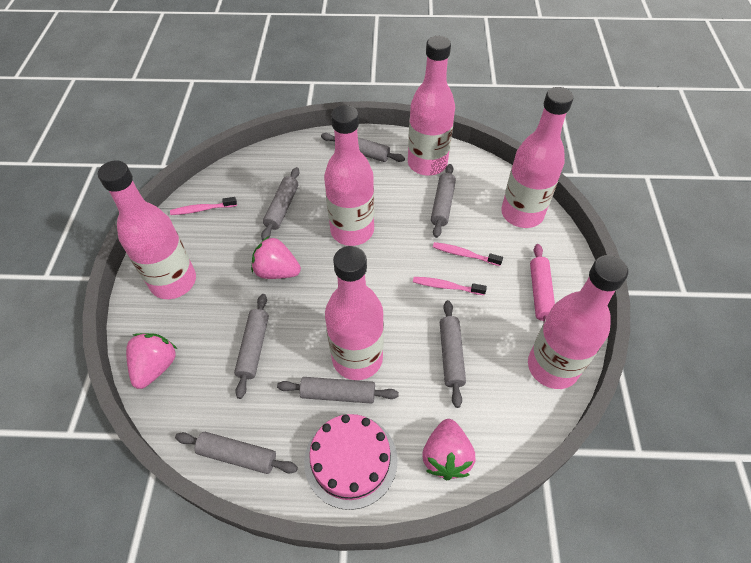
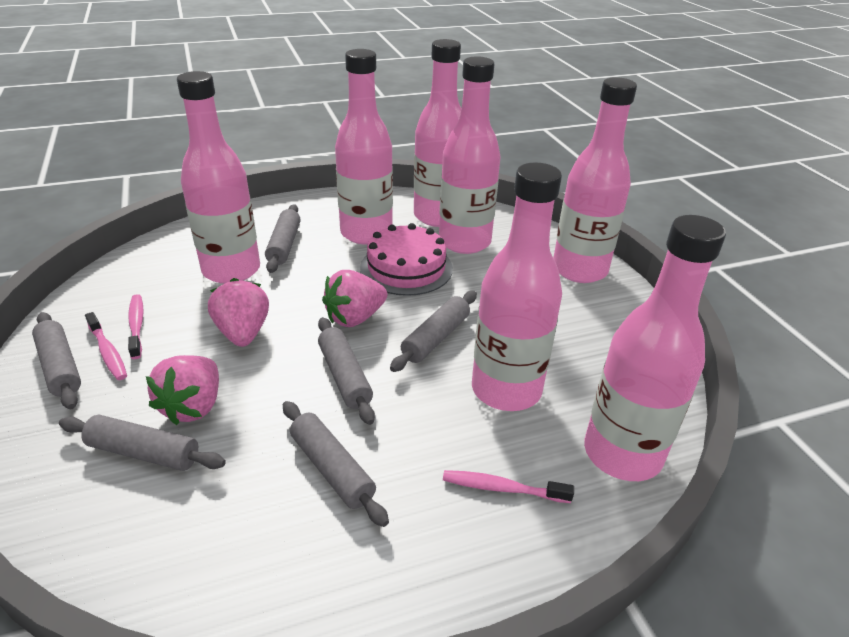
grey rolling pin: 7 -> 6
pink bottle: 6 -> 7
pink rolling pin: 1 -> 0

